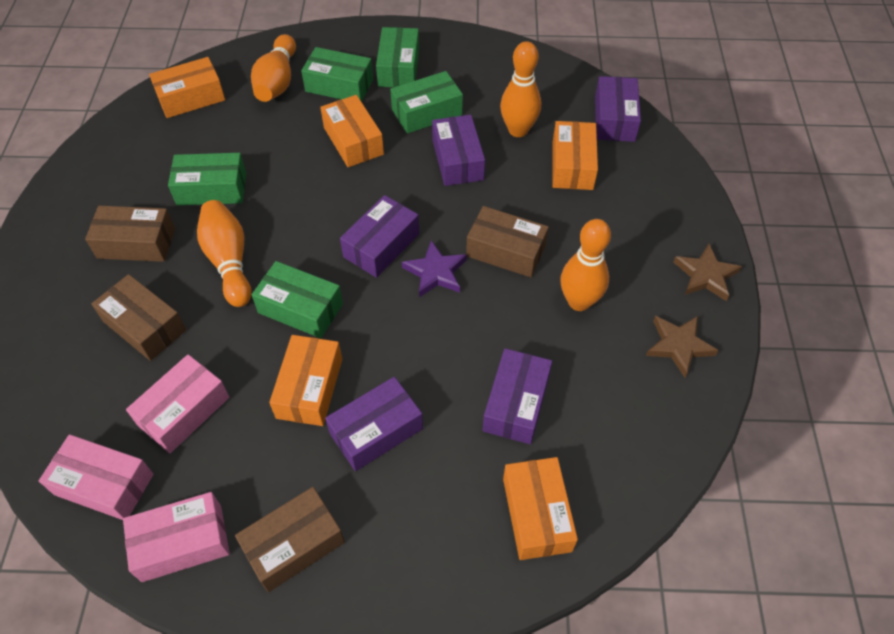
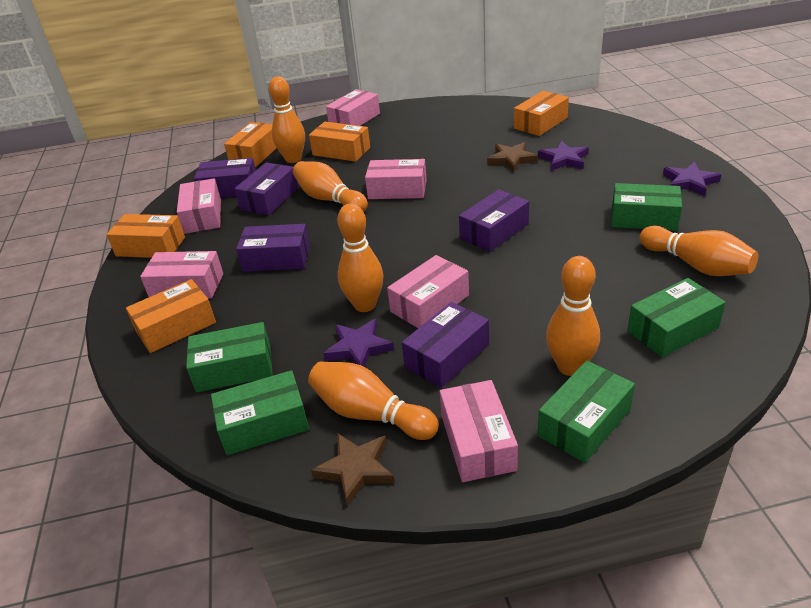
brown box: 4 -> 0
orange bowling pin: 4 -> 6
pink box: 3 -> 6
purple star: 1 -> 3

